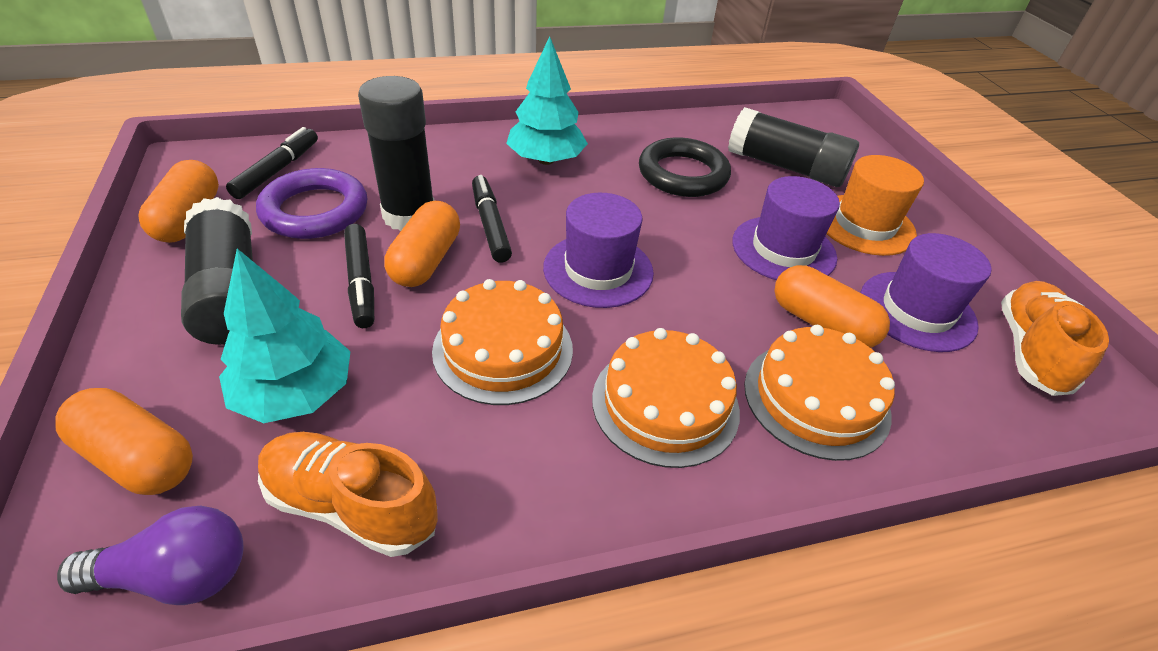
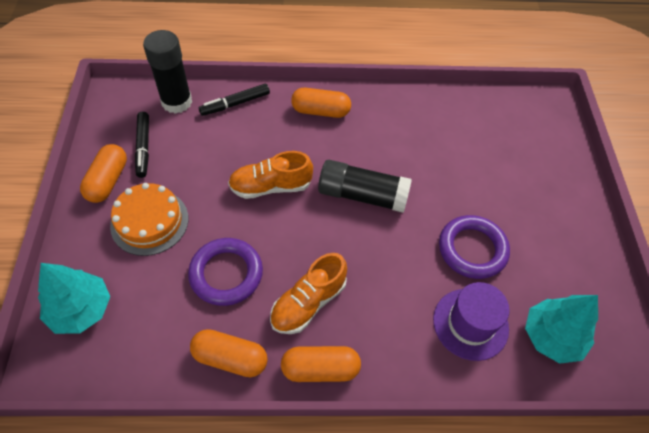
black glue stick: 3 -> 2
black marker: 3 -> 2
black ring: 1 -> 0
orange cake: 3 -> 1
orange hat: 1 -> 0
purple hat: 3 -> 1
purple light bulb: 1 -> 0
purple ring: 1 -> 2

